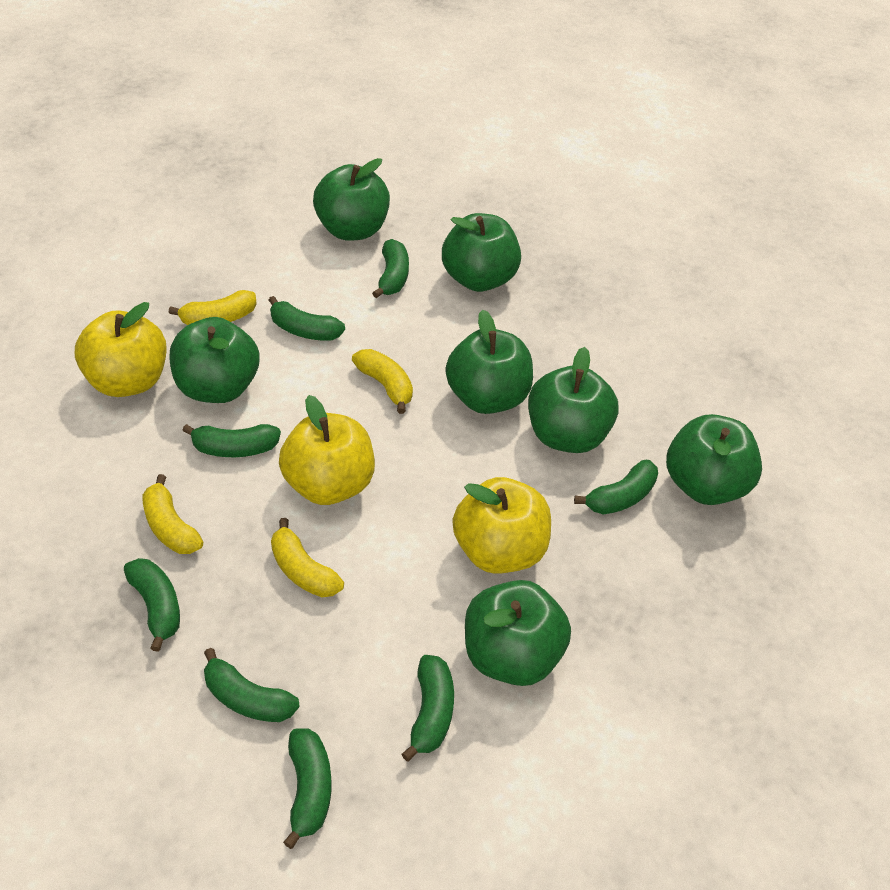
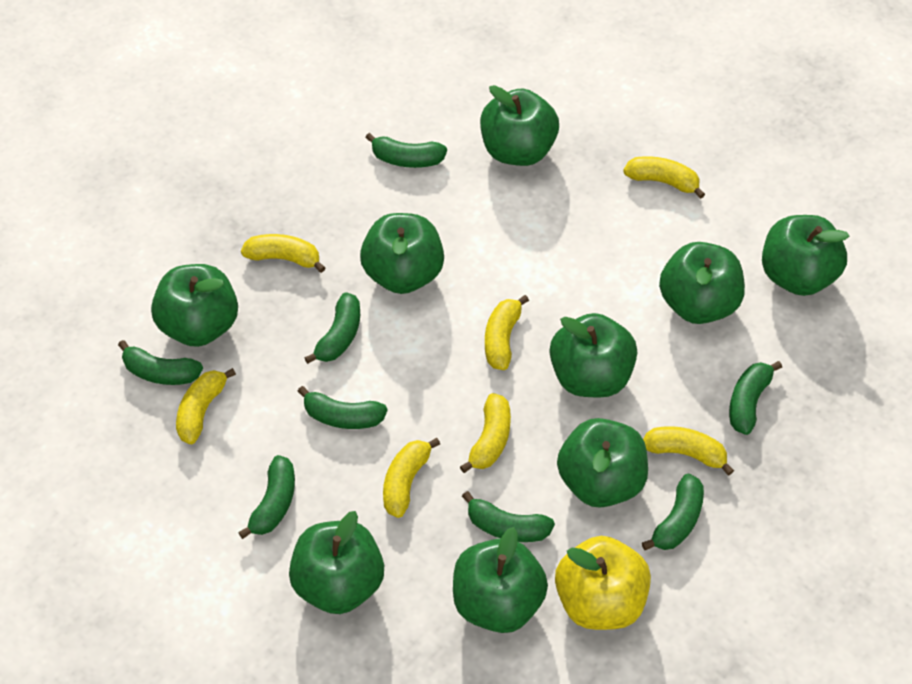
green apple: 7 -> 9
yellow apple: 3 -> 1
yellow banana: 4 -> 7

